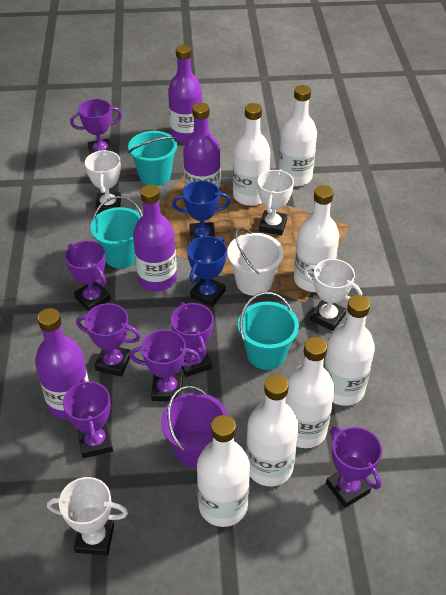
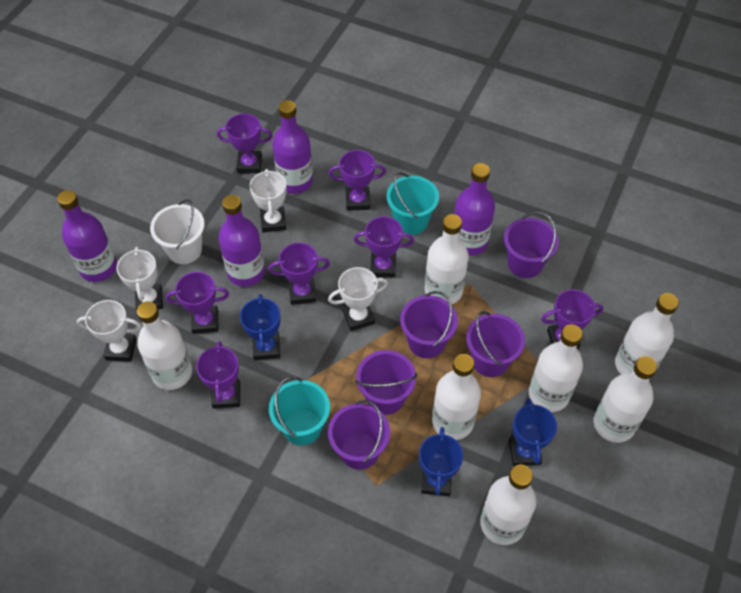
blue trophy: 2 -> 3
purple bucket: 1 -> 5
turquoise bucket: 3 -> 2

